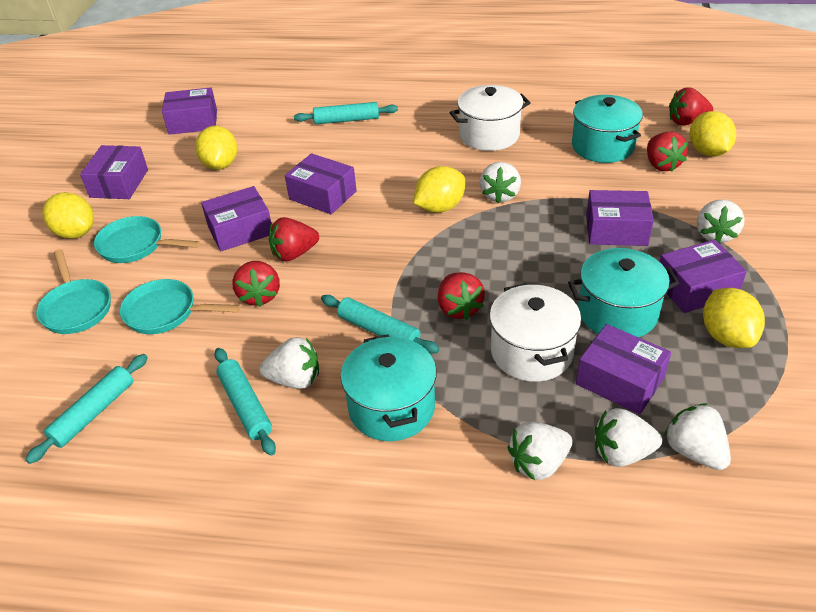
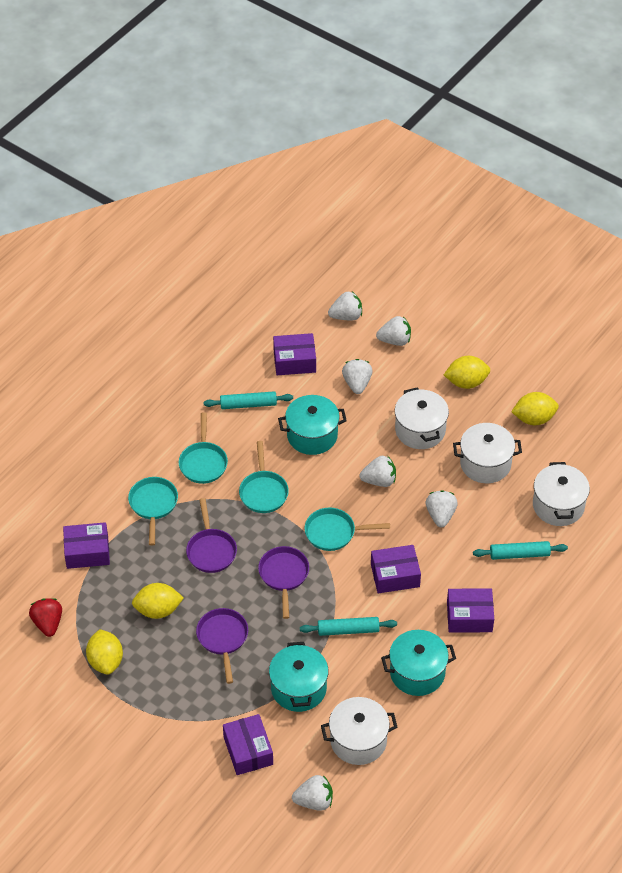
purple box: 7 -> 5
purple pan: 0 -> 3
red strawberry: 5 -> 1
turquoise pan: 3 -> 4
turquoise rolling pin: 4 -> 3
white pot: 2 -> 4
yellow lemon: 5 -> 4

